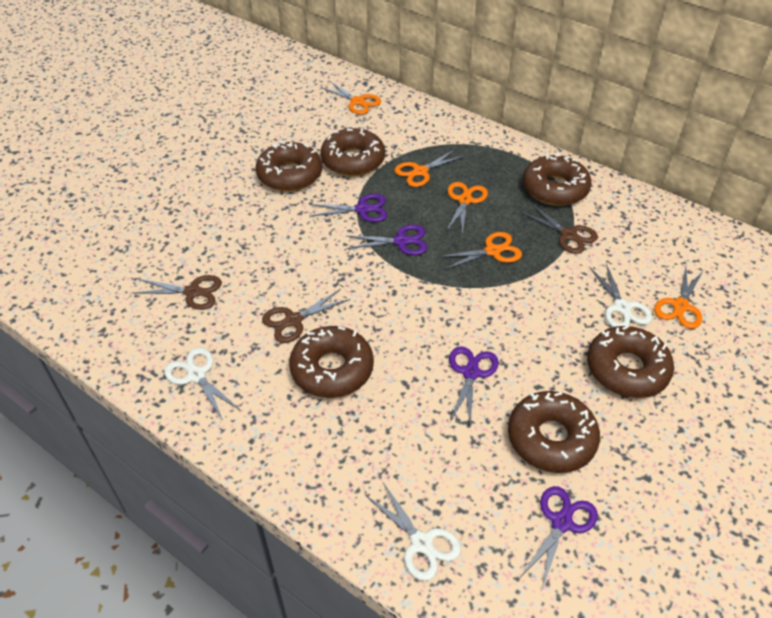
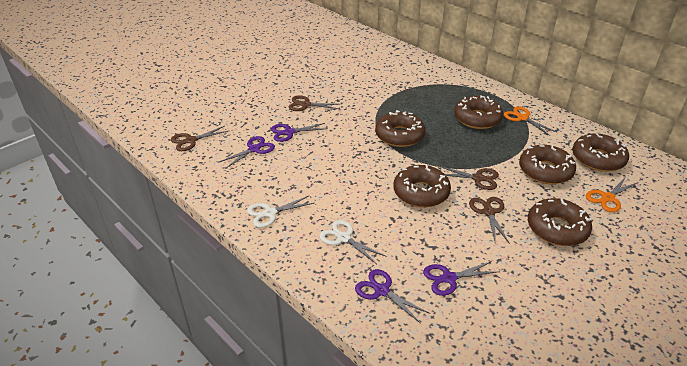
brown scissors: 3 -> 4
orange scissors: 5 -> 2
white scissors: 3 -> 2

